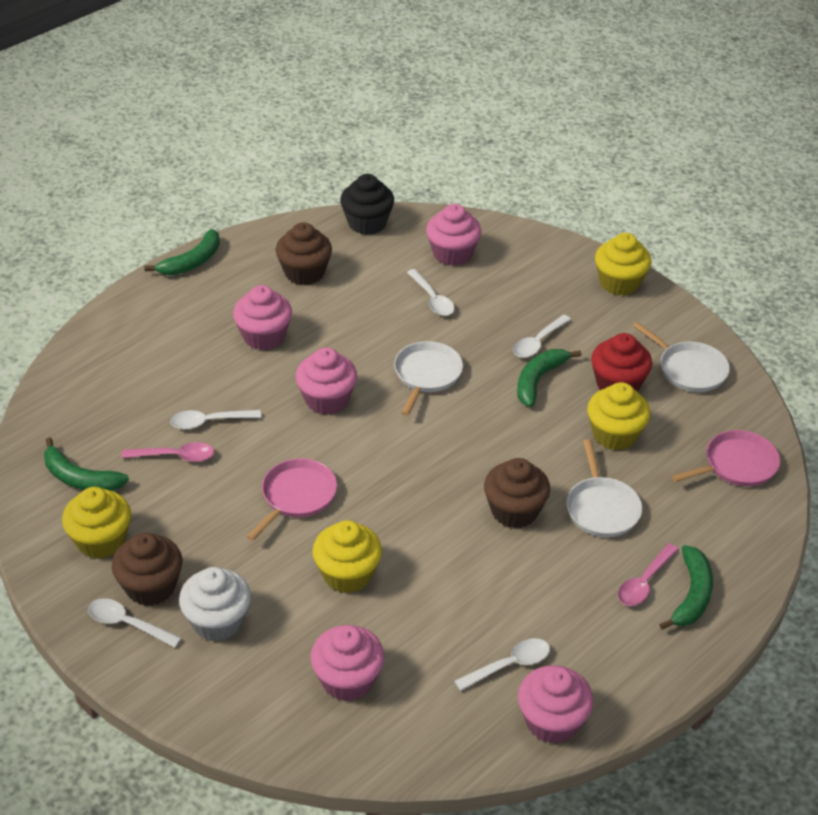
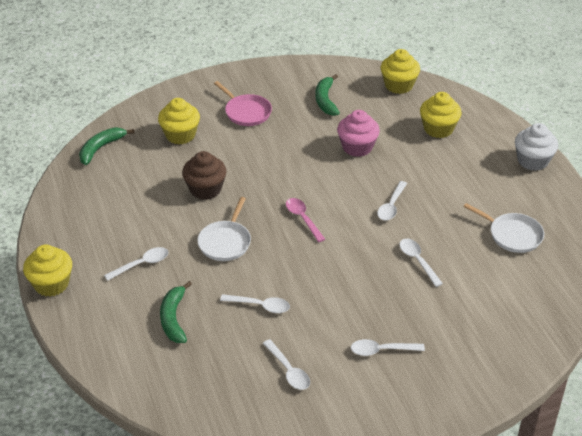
black cupcake: 1 -> 0
brown cupcake: 3 -> 1
green banana: 4 -> 3
pink cupcake: 5 -> 1
pink pan: 2 -> 1
pink spoon: 2 -> 1
red cupcake: 1 -> 0
white pan: 3 -> 2
white spoon: 5 -> 6

